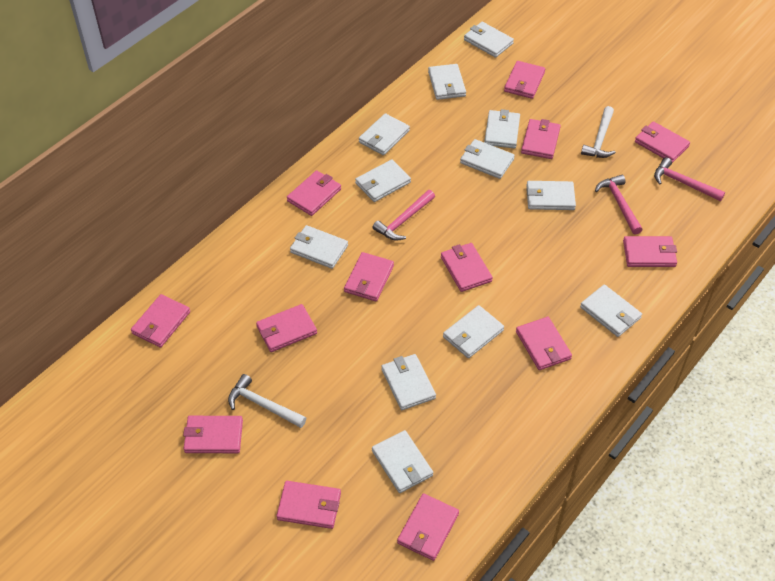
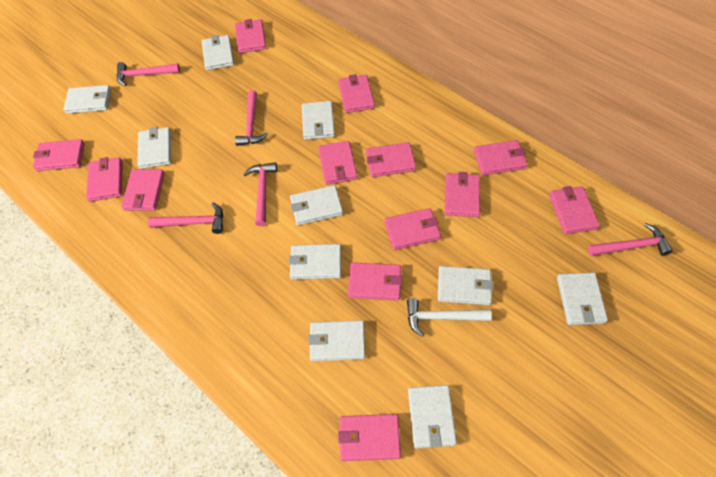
pink hammer: 3 -> 5
white hammer: 2 -> 1
white wallet: 12 -> 10

